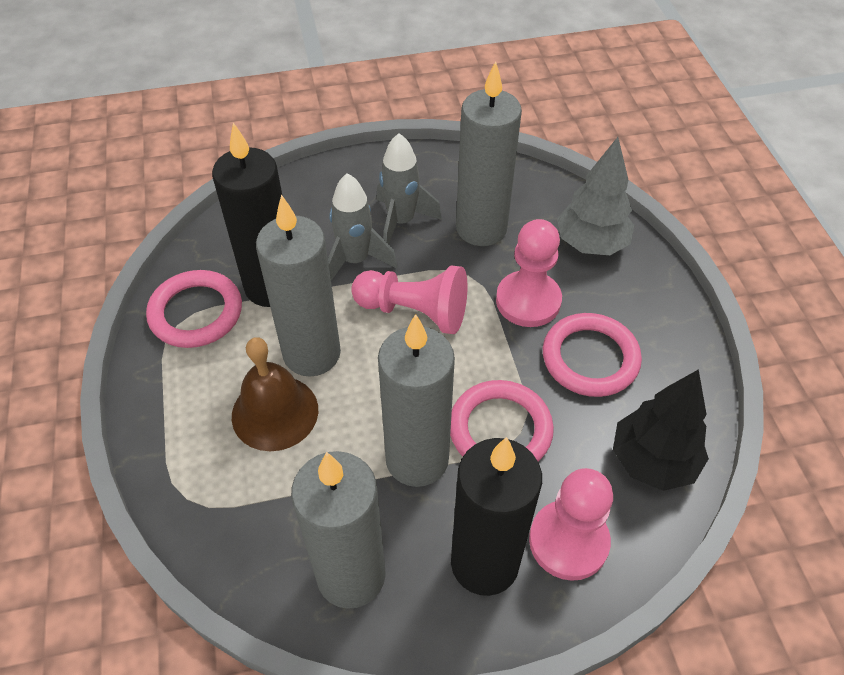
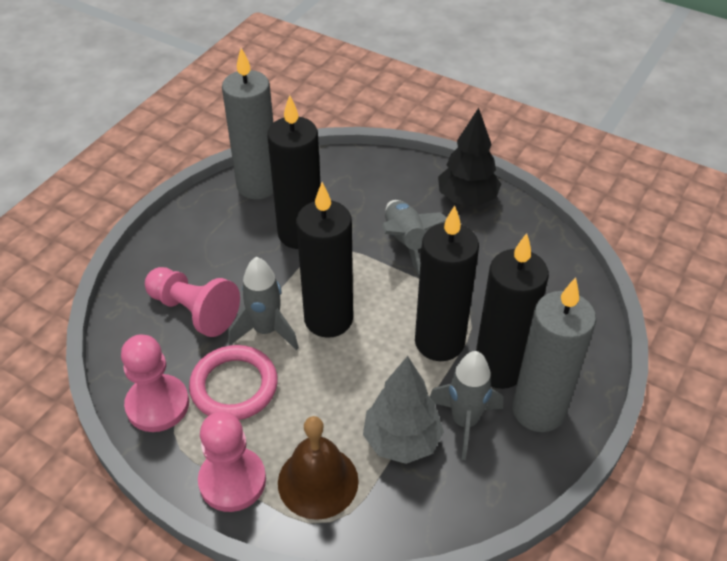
black candle: 2 -> 4
grey candle: 4 -> 2
grey rocket: 2 -> 3
pink ring: 3 -> 1

